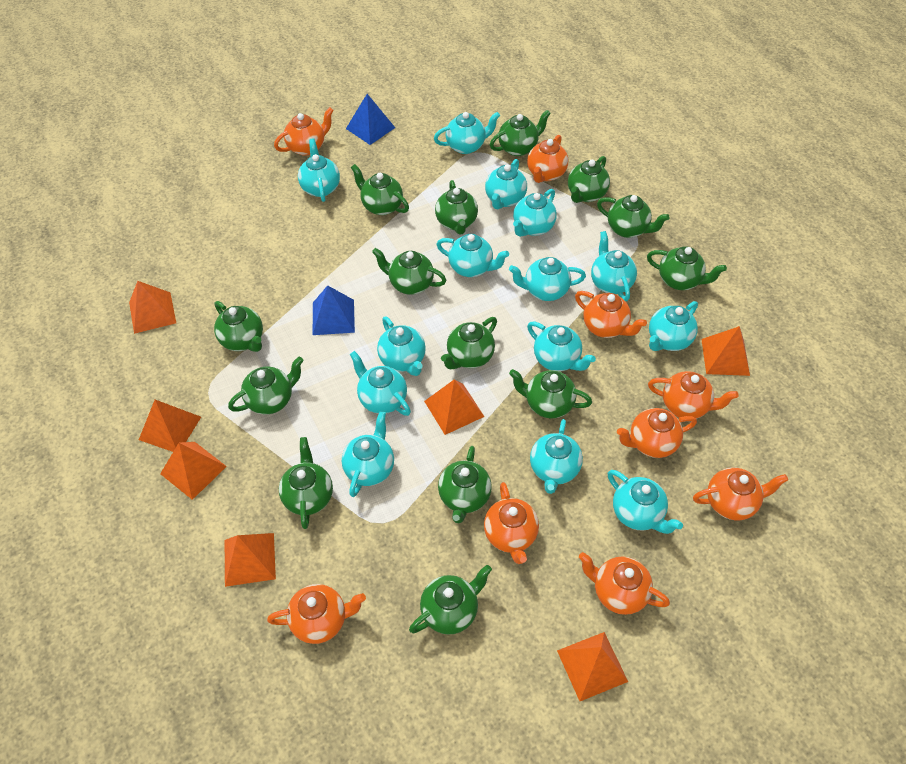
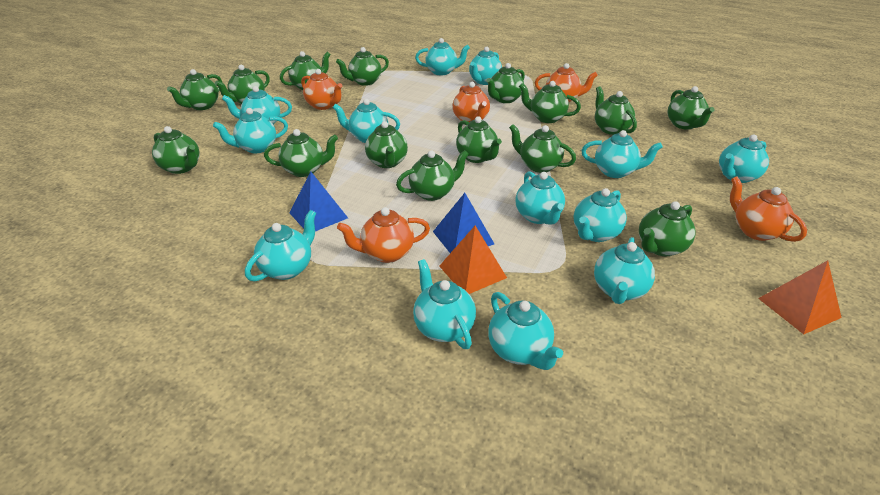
green teapot: 14 -> 15
orange pyramid: 7 -> 2
orange teapot: 9 -> 5
turquoise teapot: 14 -> 13

